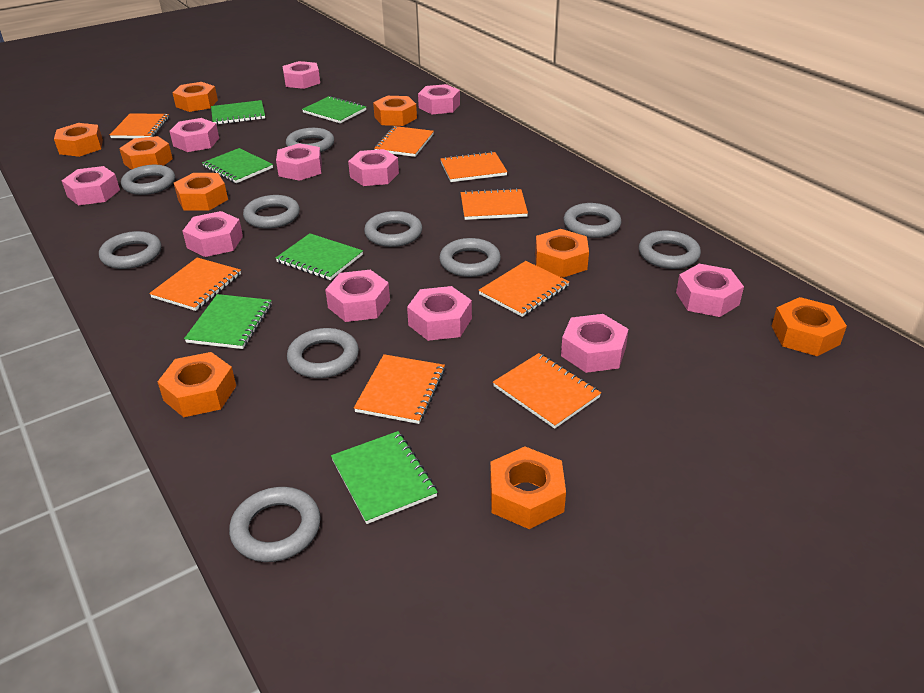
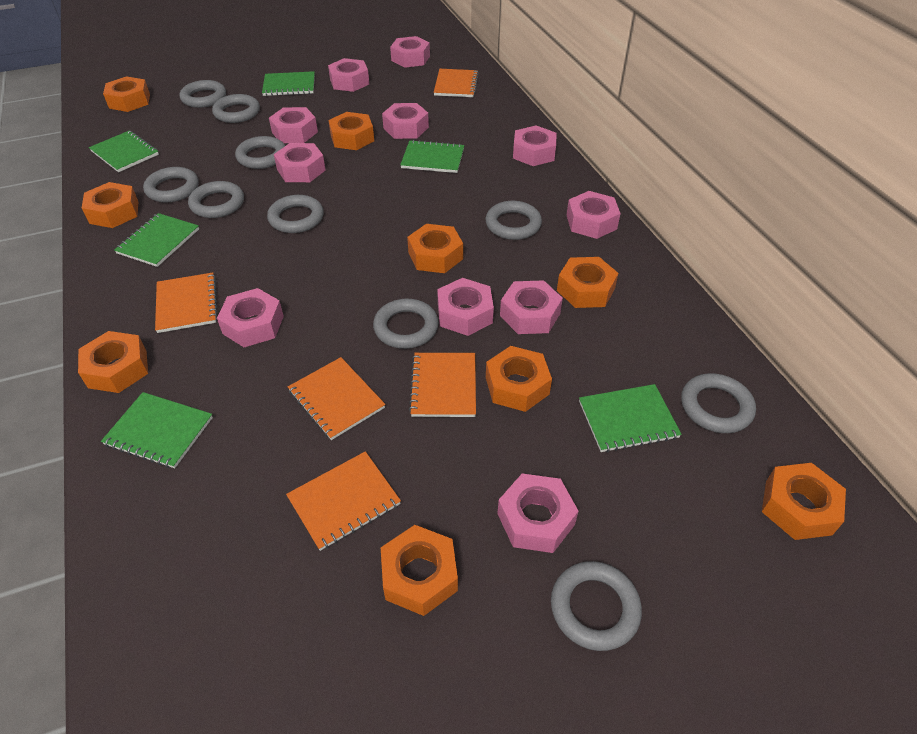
orange notebook: 8 -> 5

